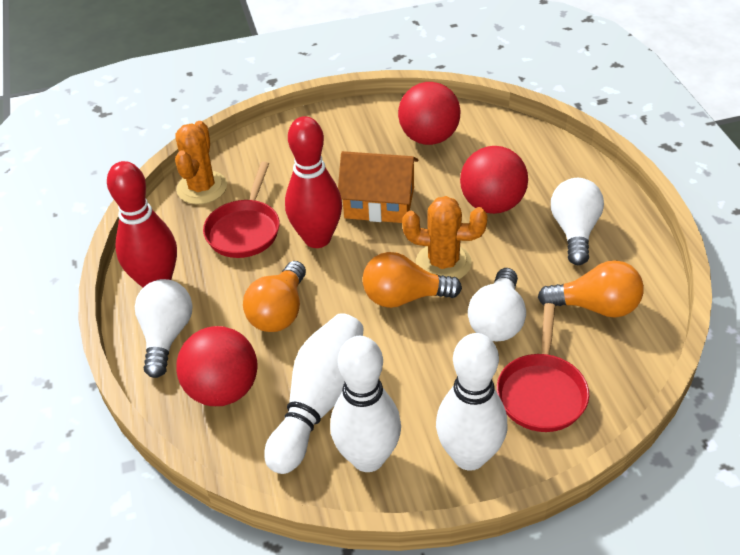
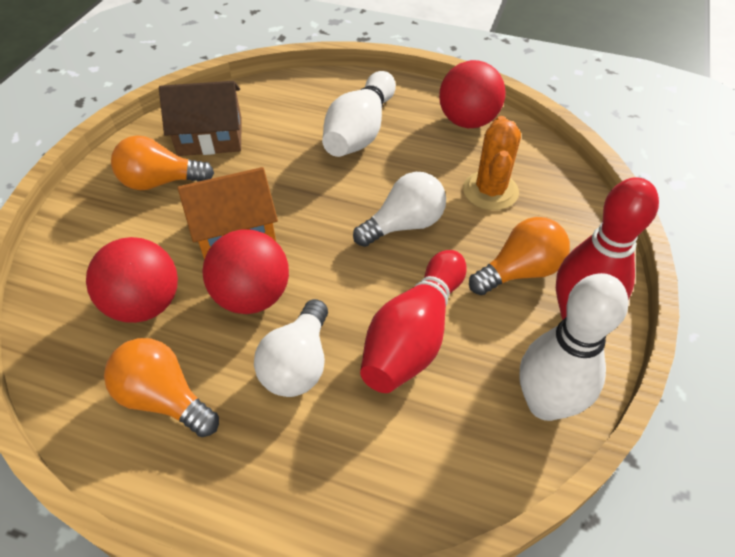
brown house: 0 -> 1
orange cactus: 2 -> 1
red pan: 2 -> 0
white bowling pin: 3 -> 2
white light bulb: 3 -> 2

